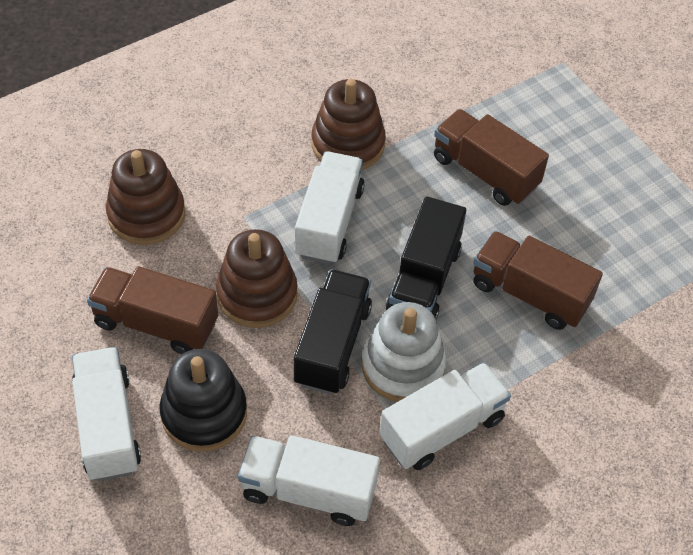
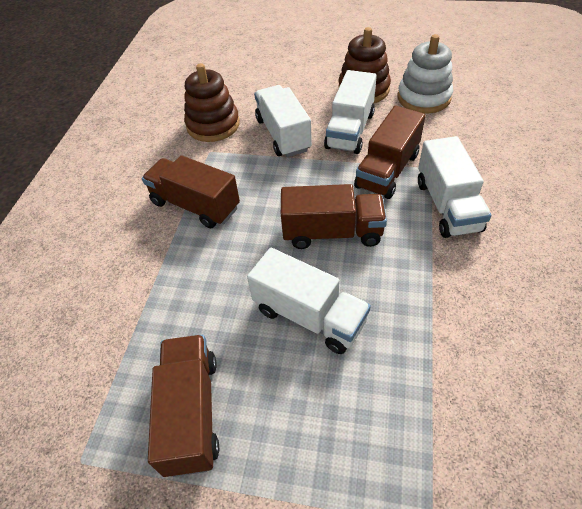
black stacking toy: 1 -> 0
black truck: 2 -> 0
brown stacking toy: 3 -> 2
brown truck: 3 -> 4

